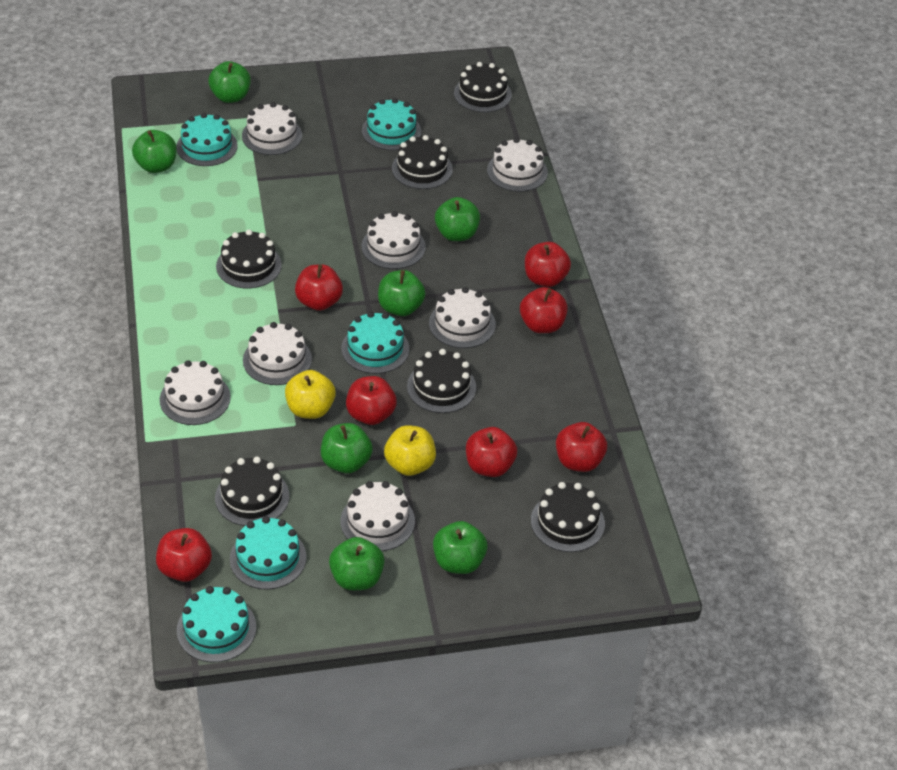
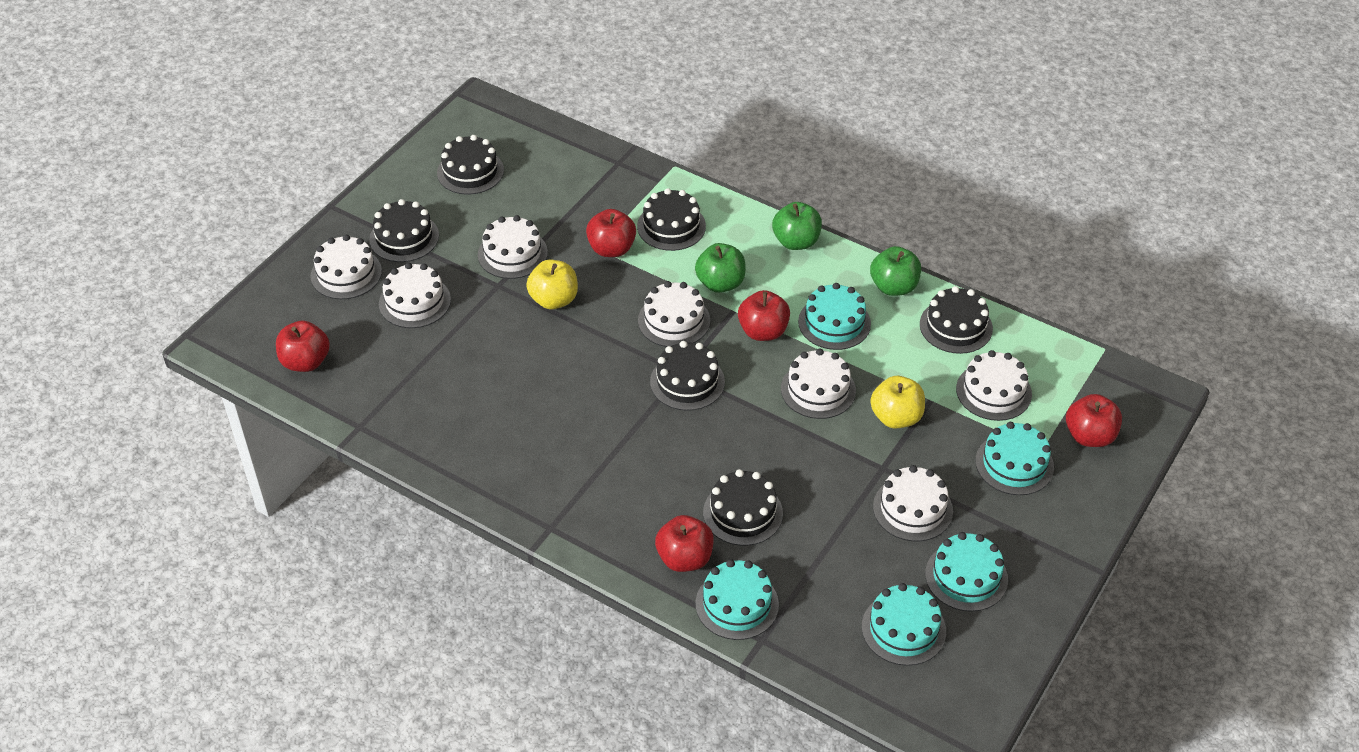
green apple: 7 -> 3
red apple: 7 -> 5

